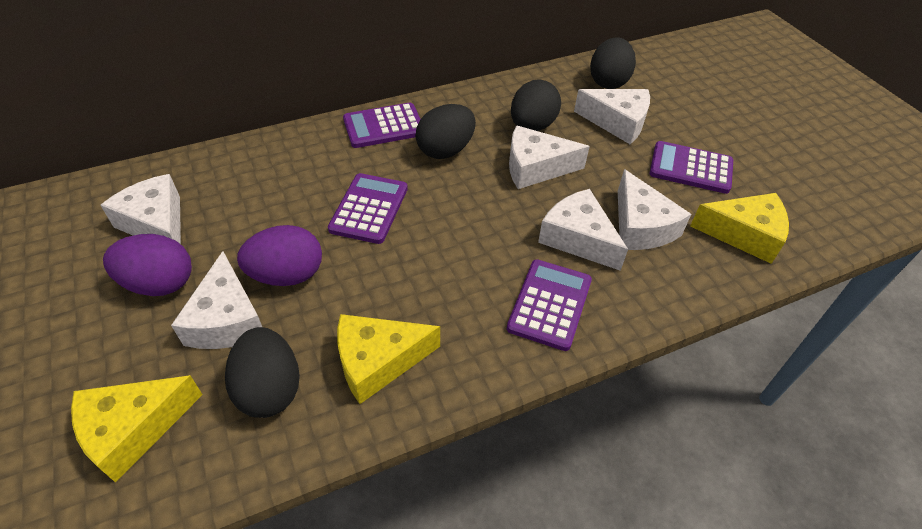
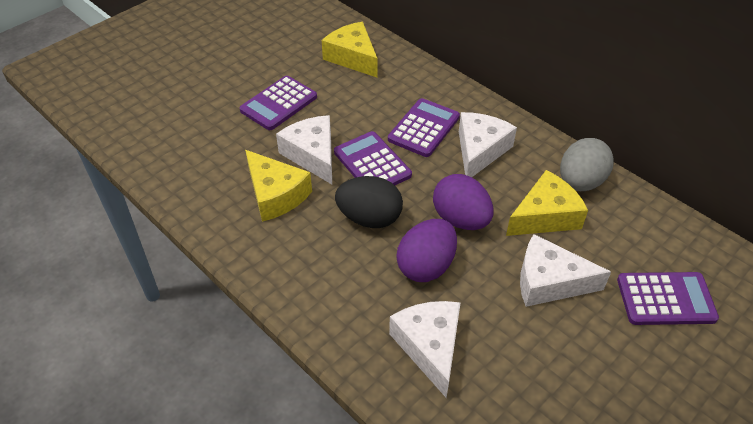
black egg: 4 -> 1
grey egg: 0 -> 1
white cheese: 6 -> 4

